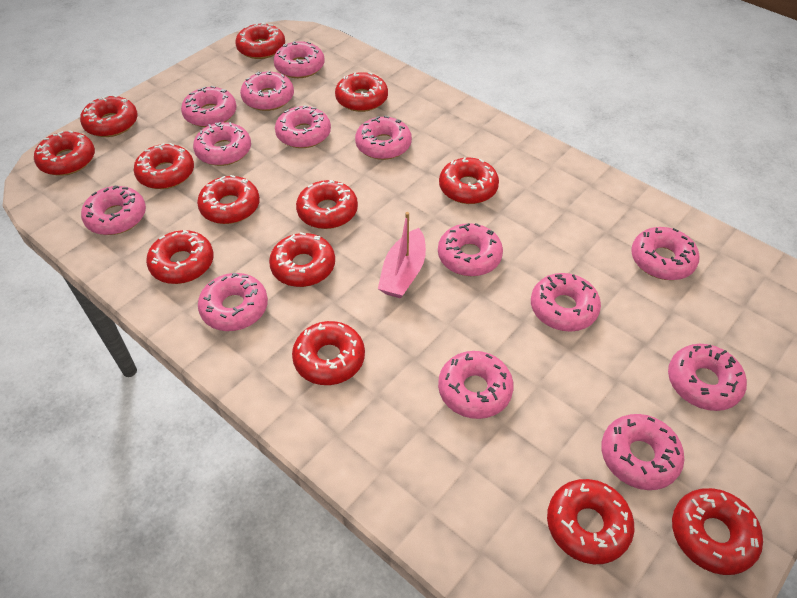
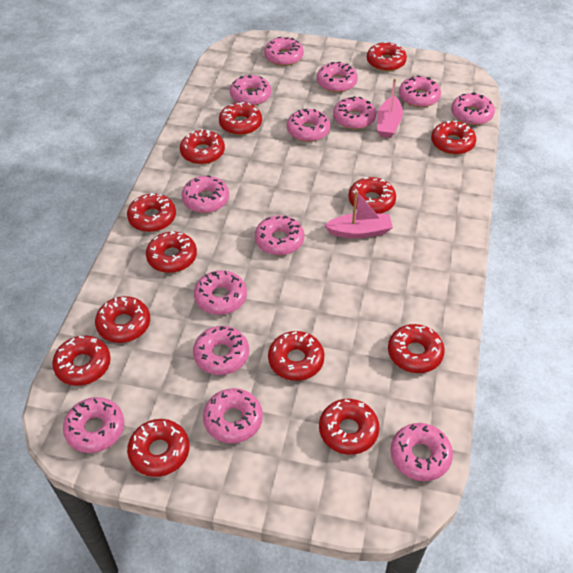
pink boat: 1 -> 2

